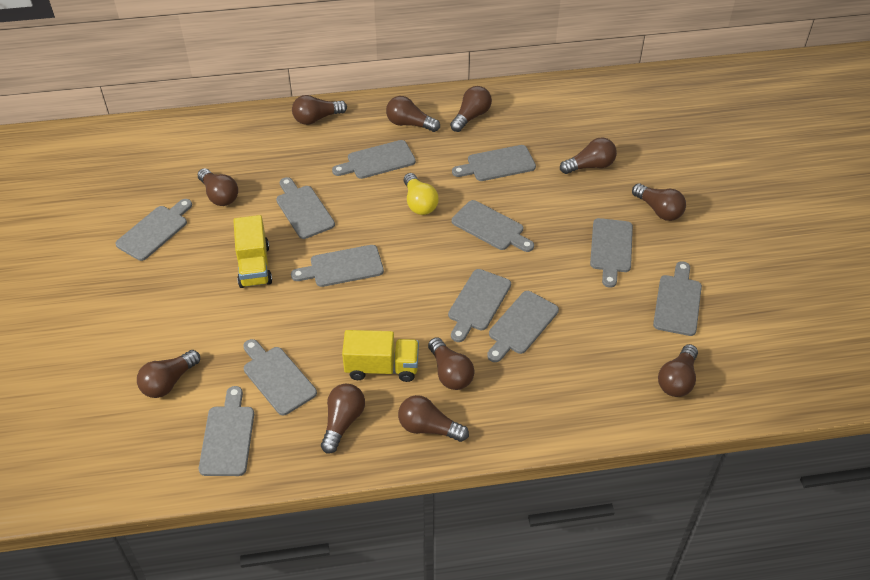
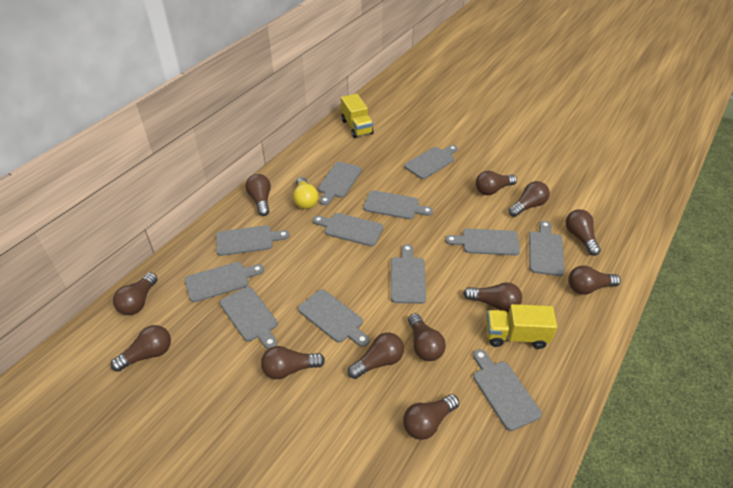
brown light bulb: 11 -> 12

